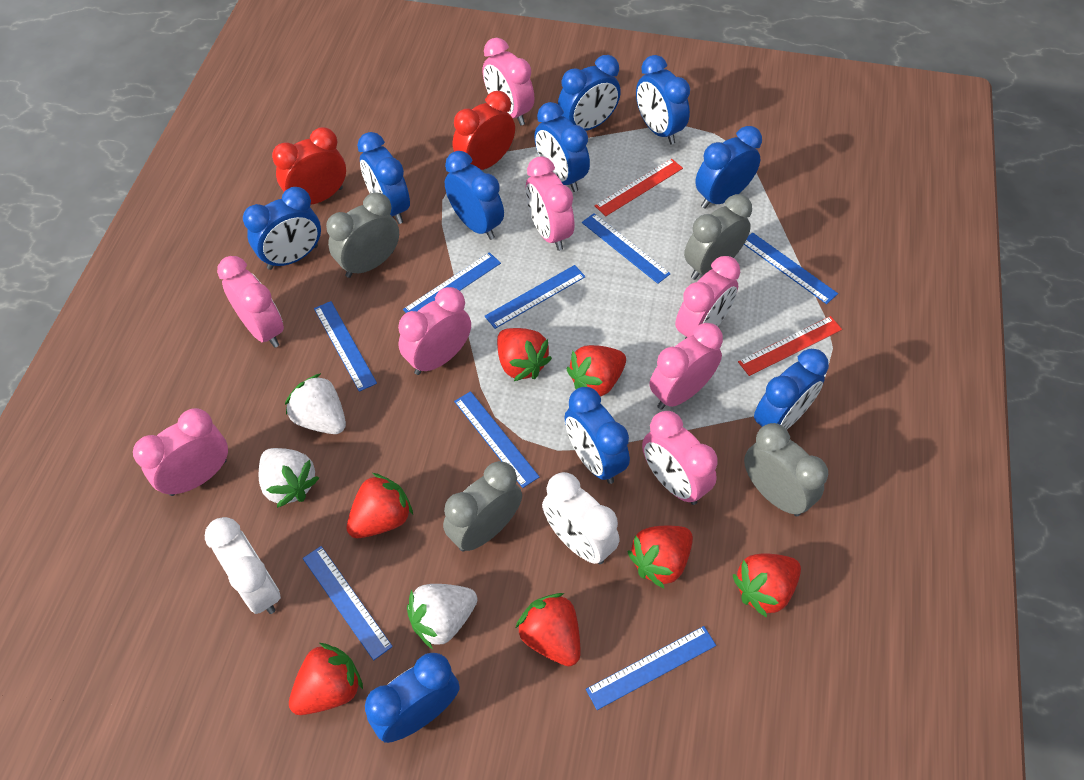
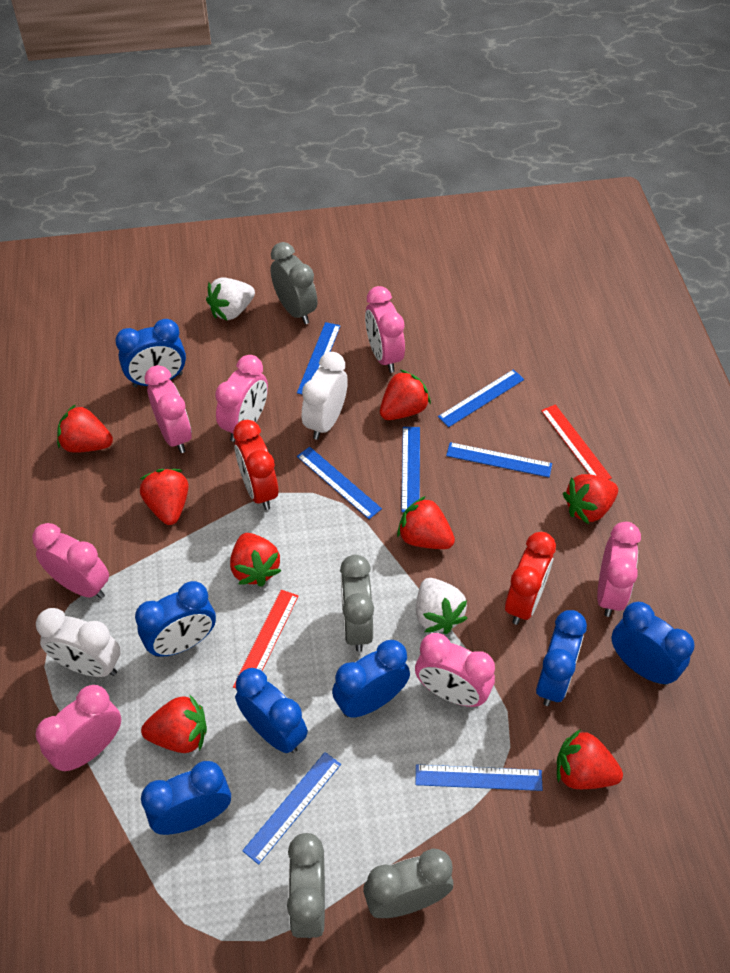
blue clock: 10 -> 7
blue ruler: 8 -> 7
pink clock: 8 -> 7
red strawberry: 7 -> 8
white strawberry: 3 -> 2

